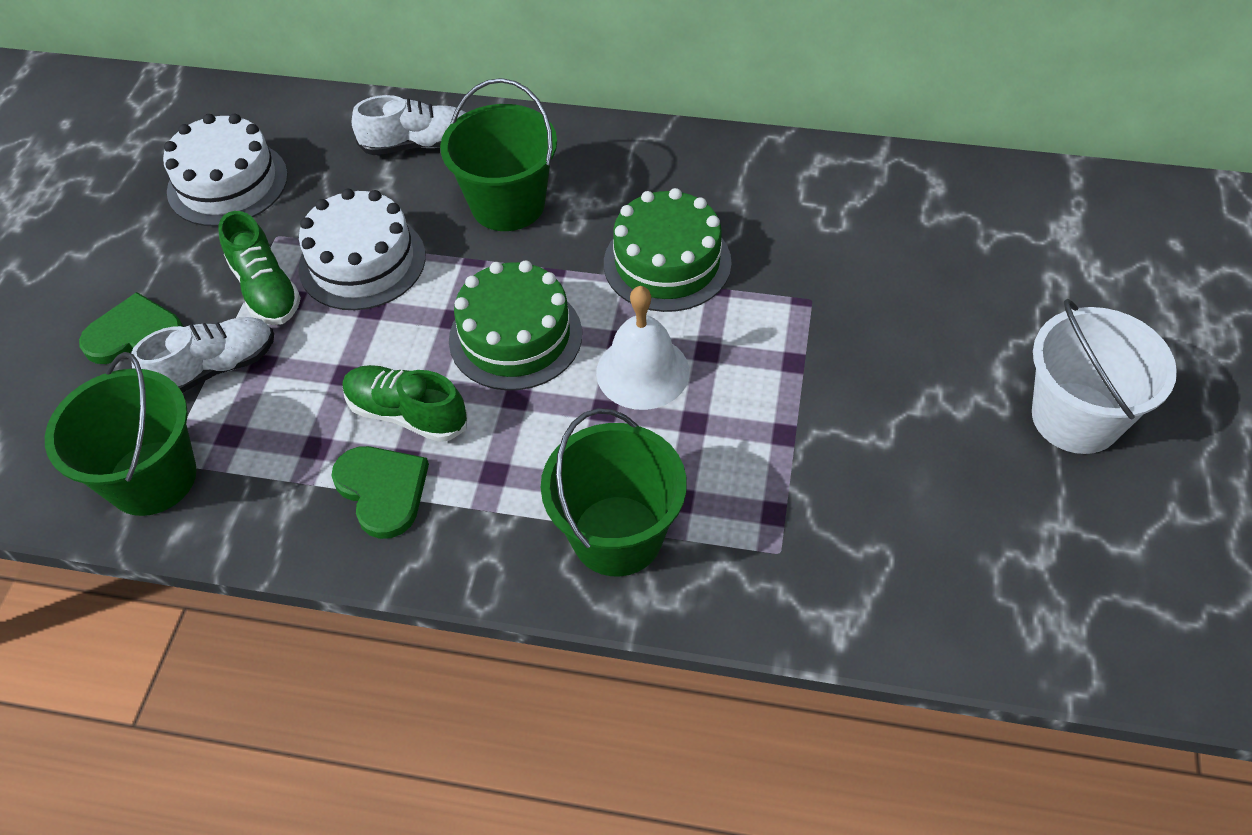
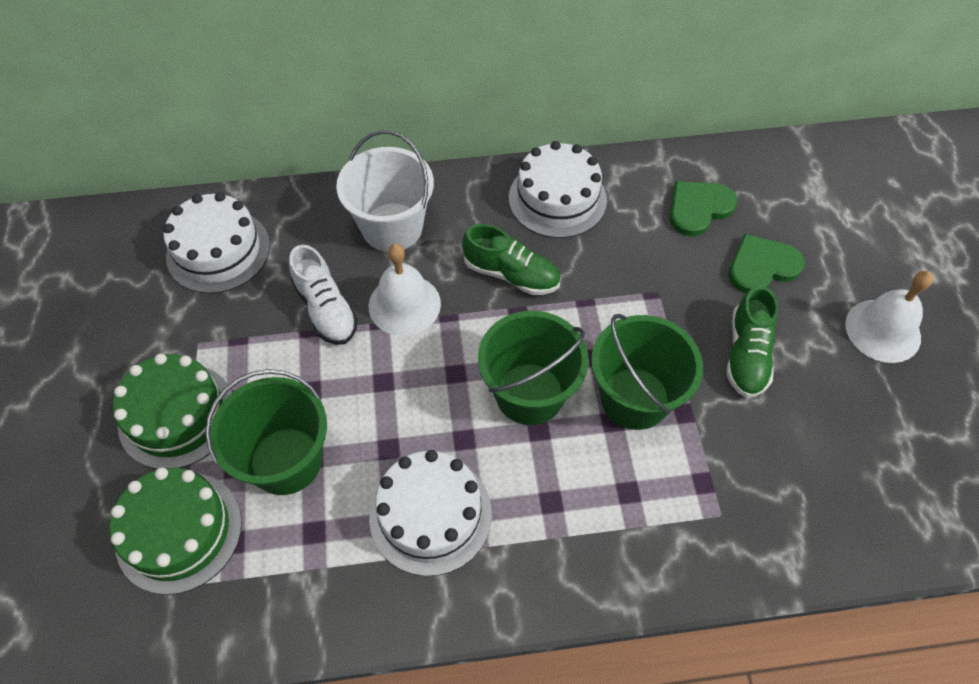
white bell: 1 -> 2
white cake: 2 -> 3
white shoe: 2 -> 1

